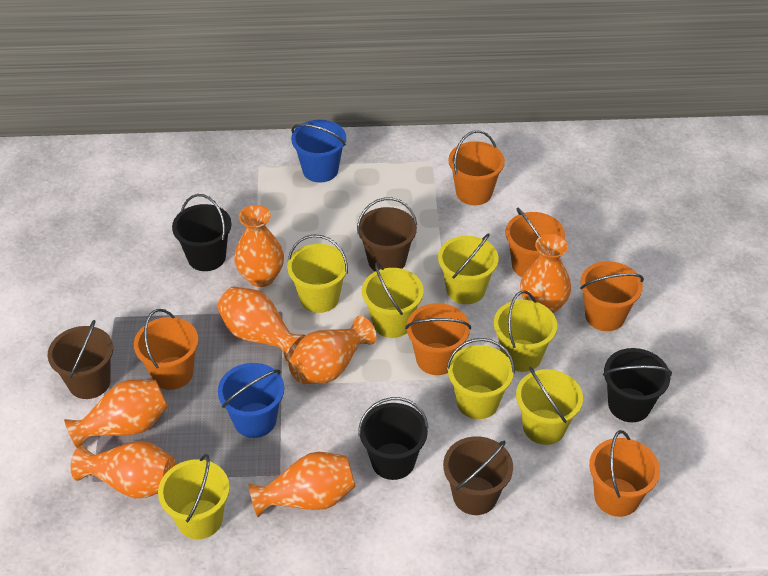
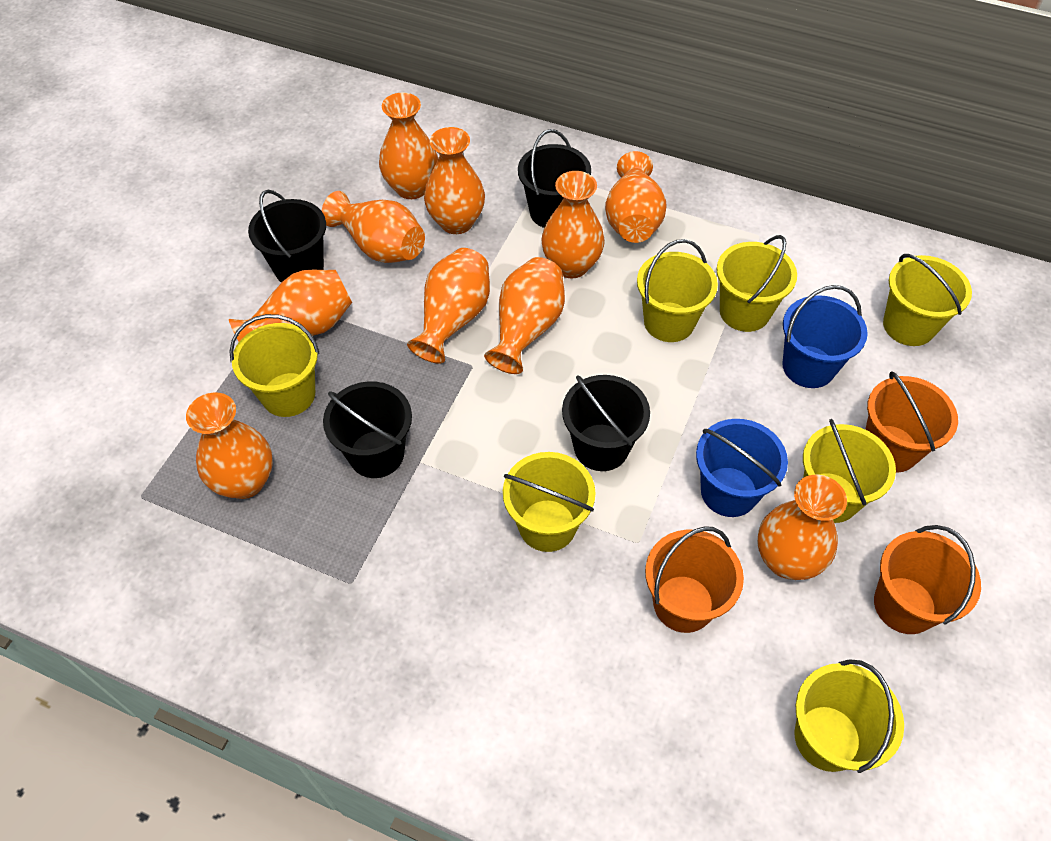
black bucket: 3 -> 4
brown bucket: 3 -> 0
orange bucket: 6 -> 3
orange vase: 7 -> 10

